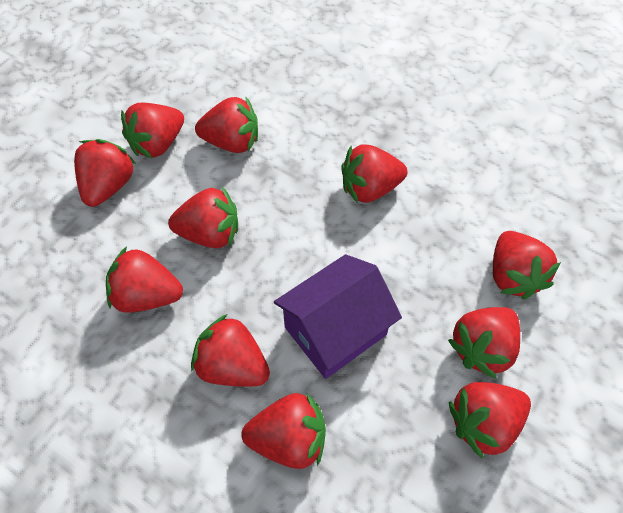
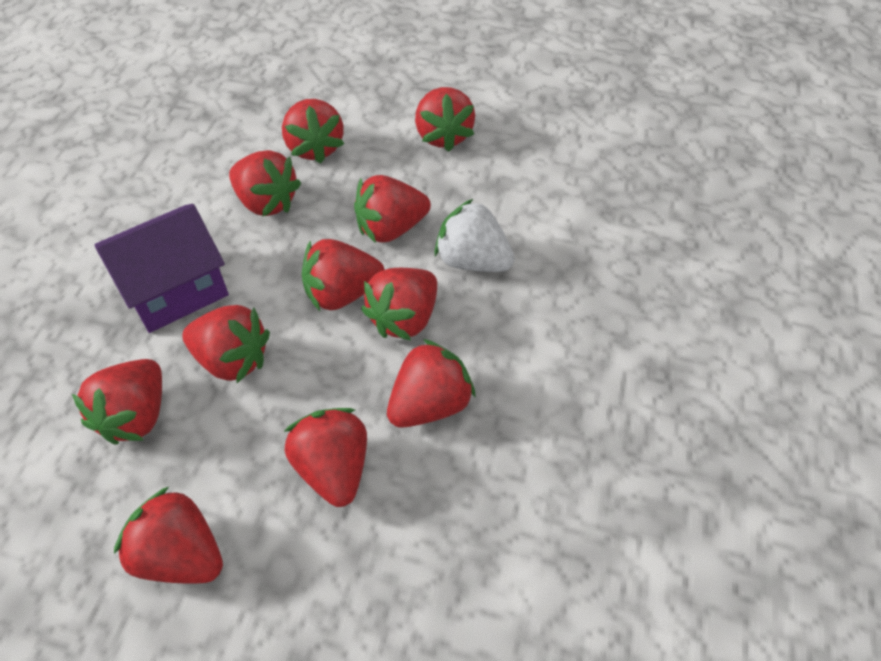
white strawberry: 0 -> 1

